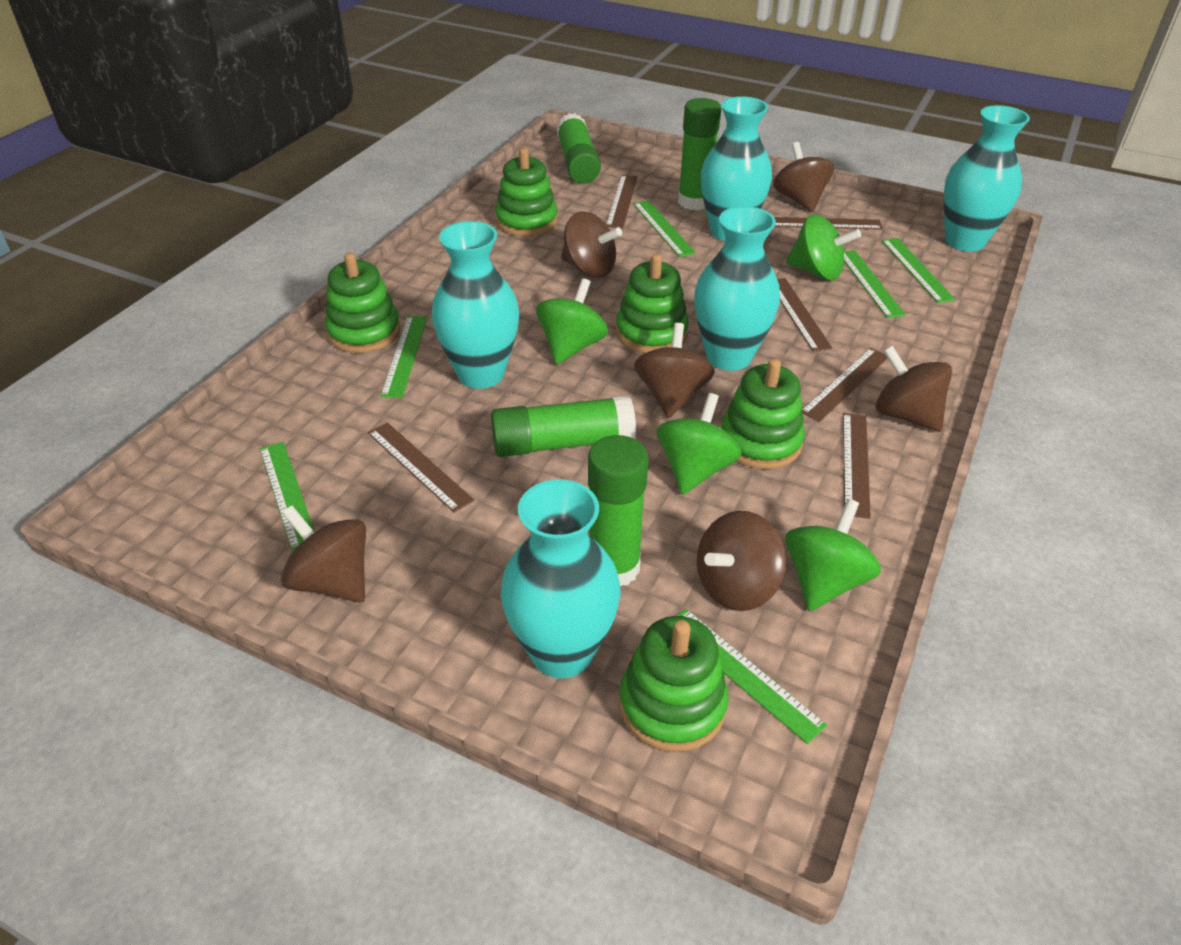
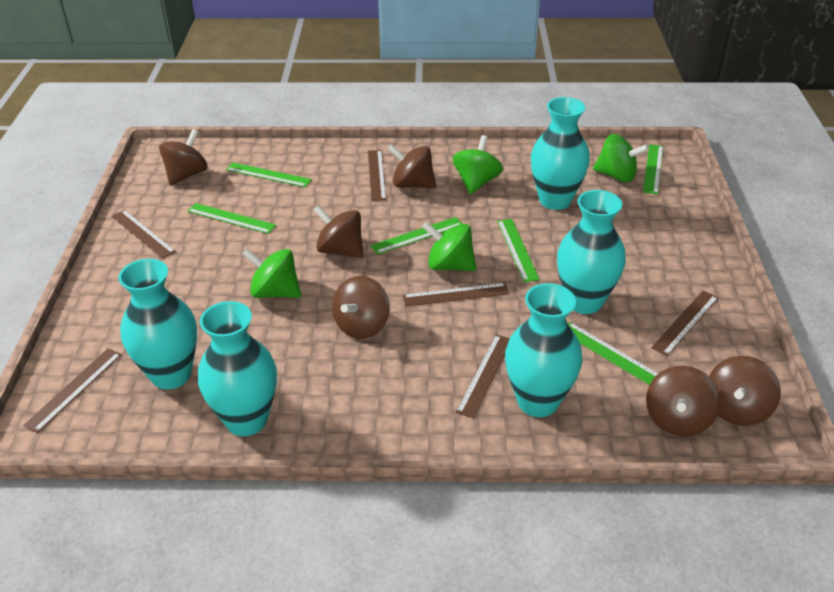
green glue stick: 4 -> 0
green stacking toy: 5 -> 0

